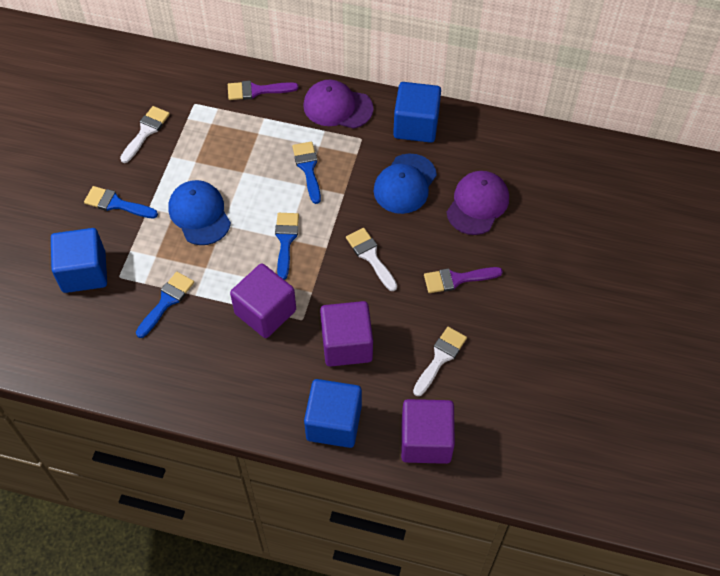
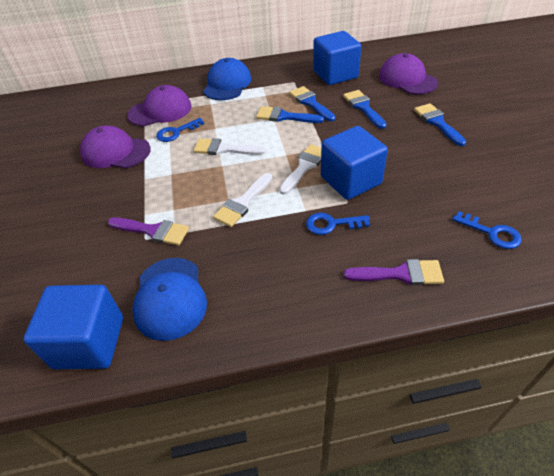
blue key: 0 -> 3
purple cap: 2 -> 3
purple cube: 3 -> 0

